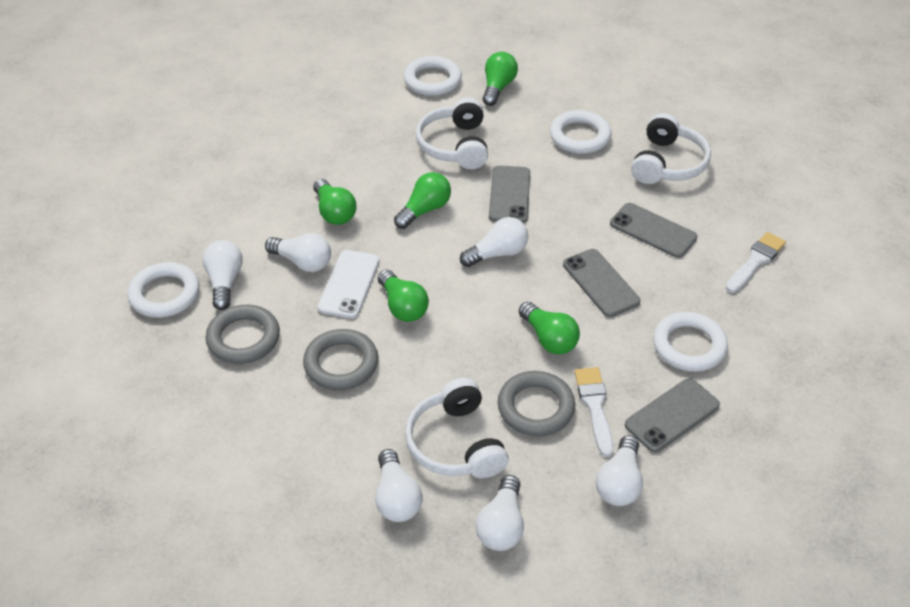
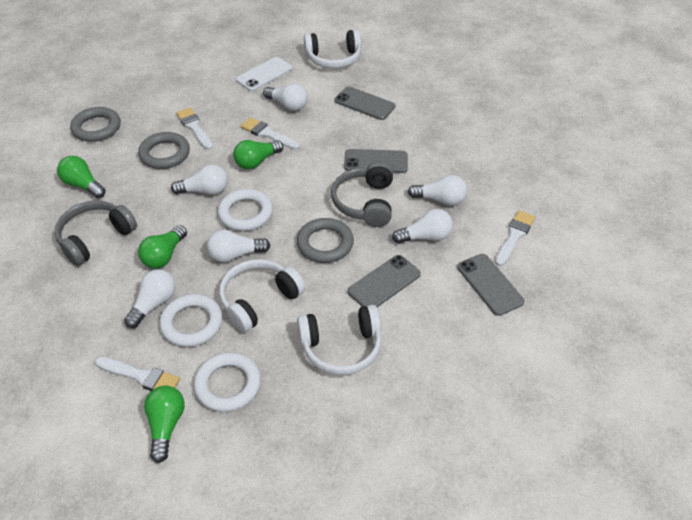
green light bulb: 5 -> 4
grey headphones: 0 -> 2
white brush: 2 -> 4
white ring: 4 -> 3

